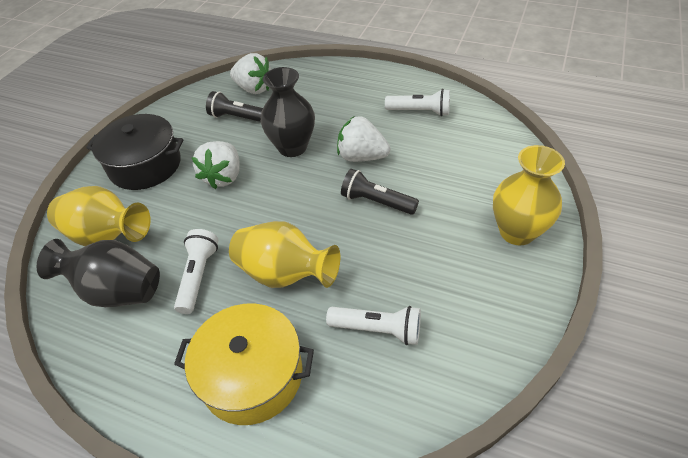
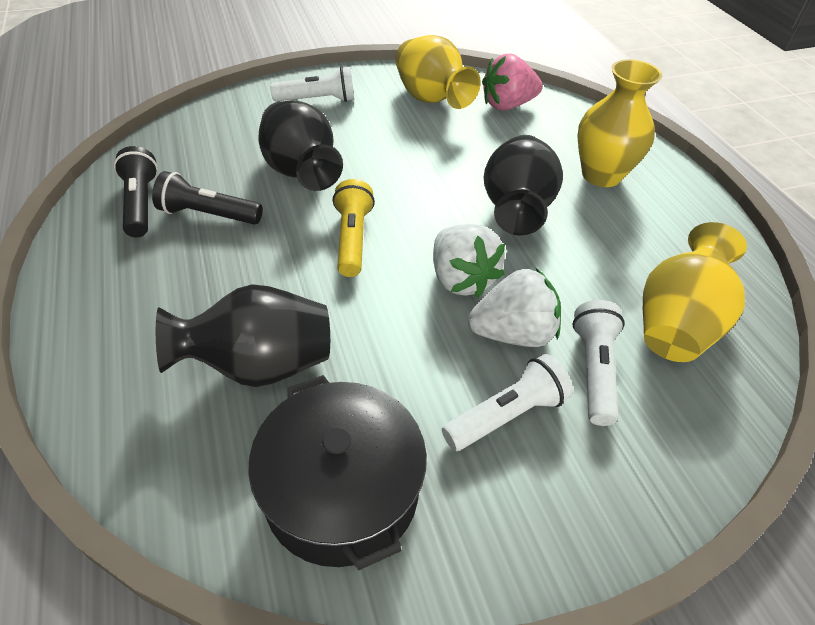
black vase: 2 -> 3
pink strawberry: 0 -> 1
white strawberry: 3 -> 2
yellow flashlight: 0 -> 1
yellow pot: 1 -> 0

